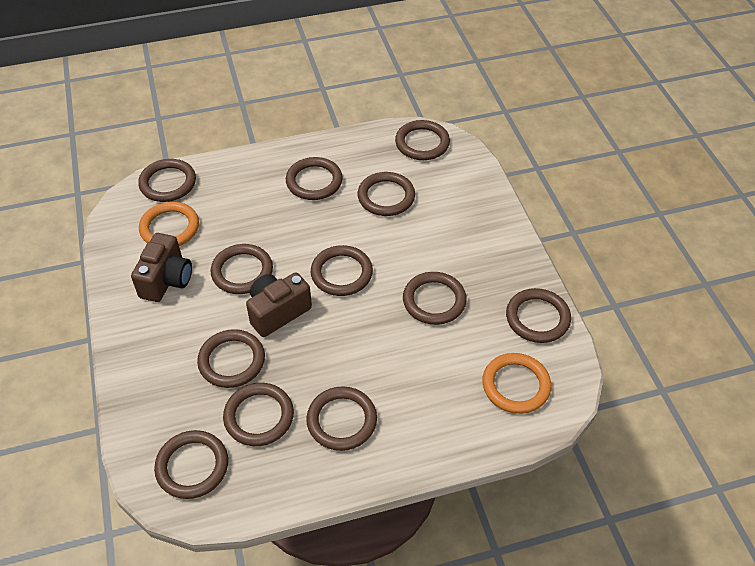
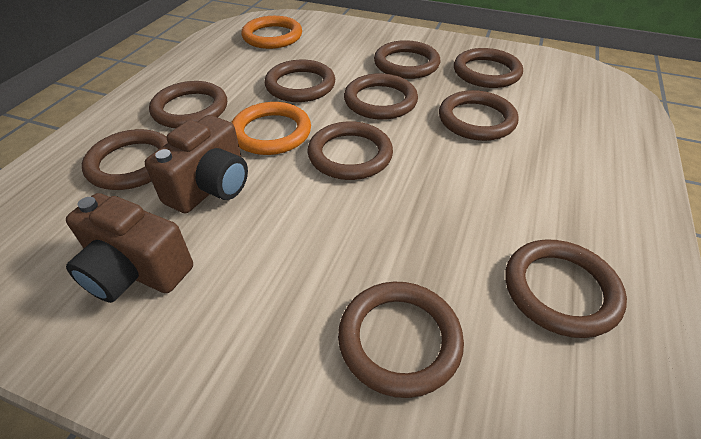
brown ring: 12 -> 10

